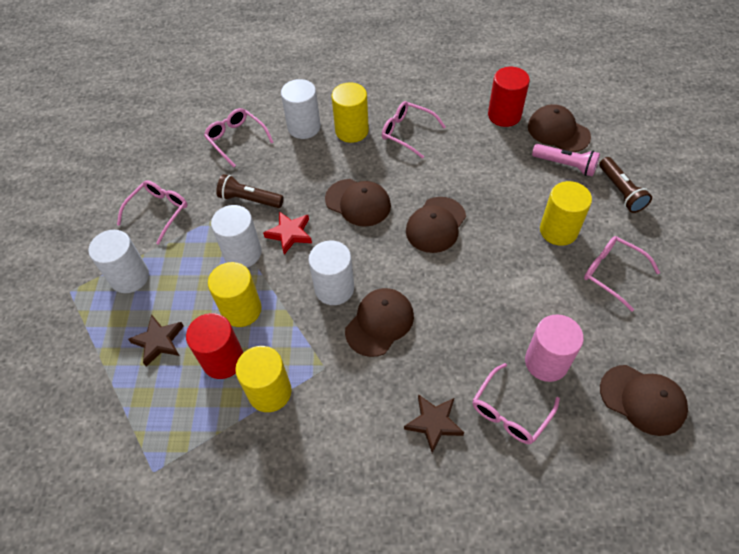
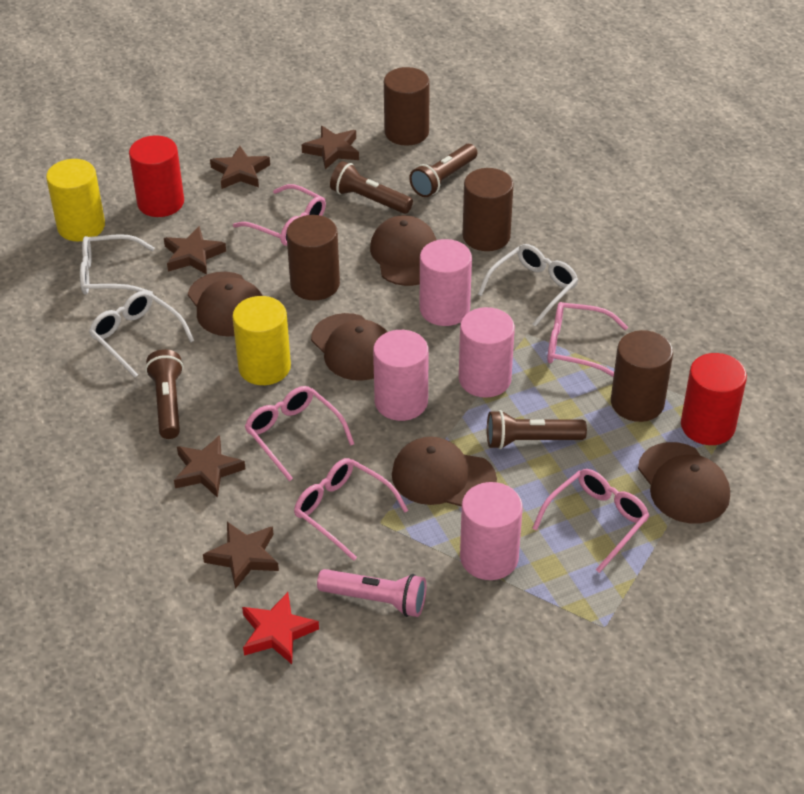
brown cylinder: 0 -> 4
brown flashlight: 2 -> 4
brown star: 2 -> 5
pink cylinder: 1 -> 4
white cylinder: 4 -> 0
white glasses: 0 -> 3
yellow cylinder: 4 -> 2

